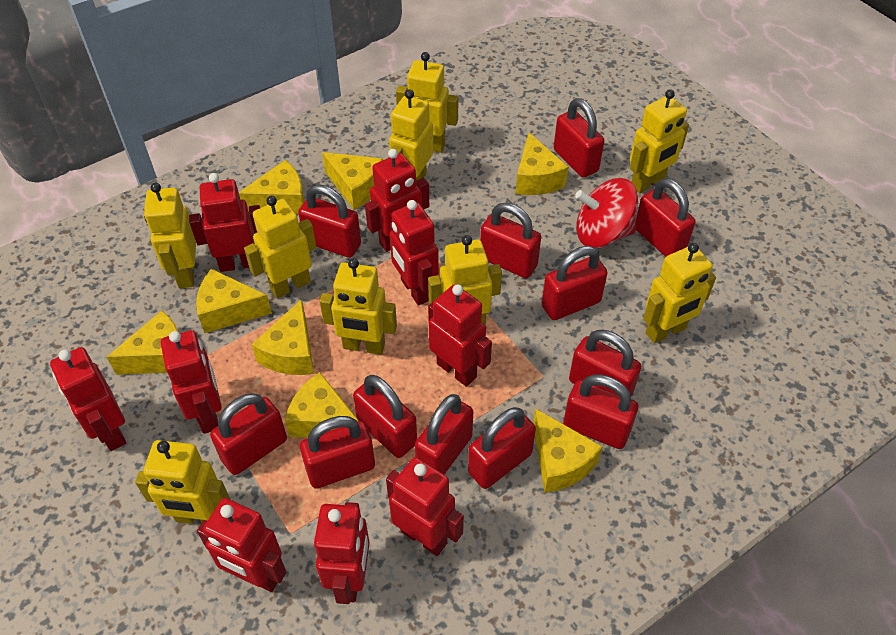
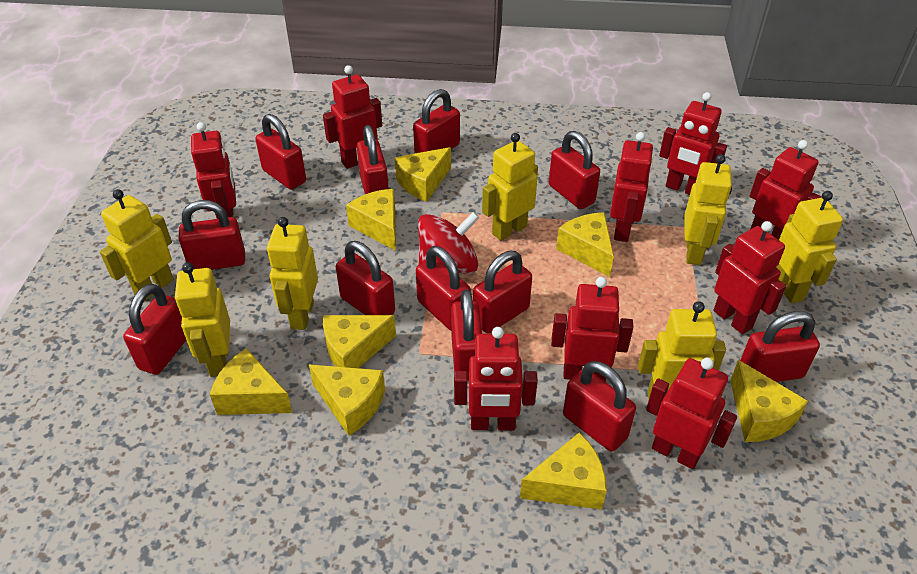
yellow robot: 9 -> 7

